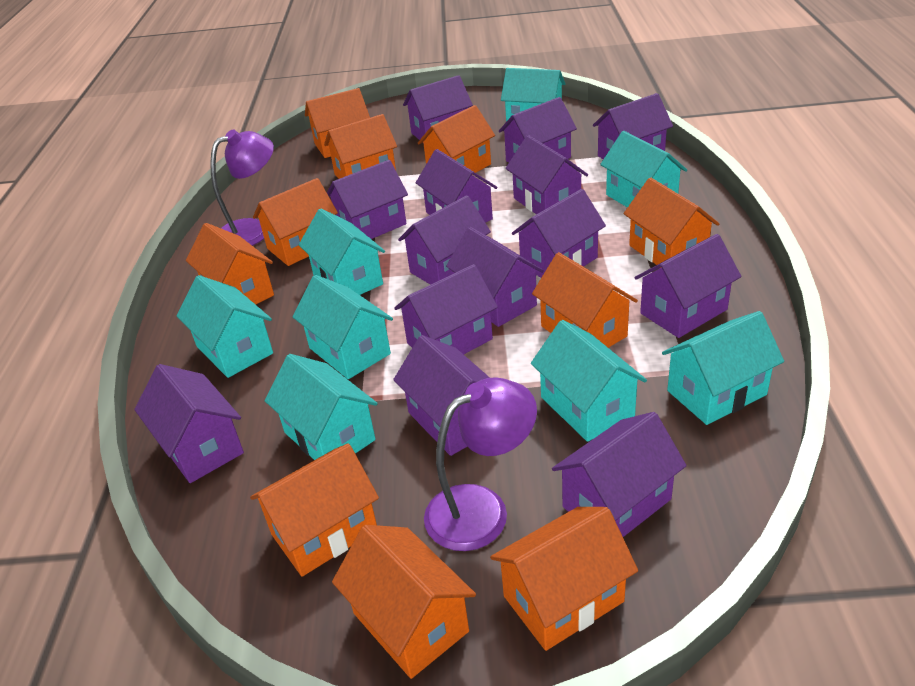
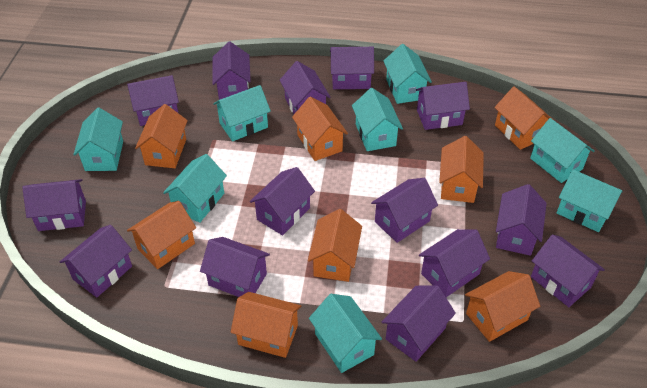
orange house: 10 -> 8
purple lamp: 2 -> 0

